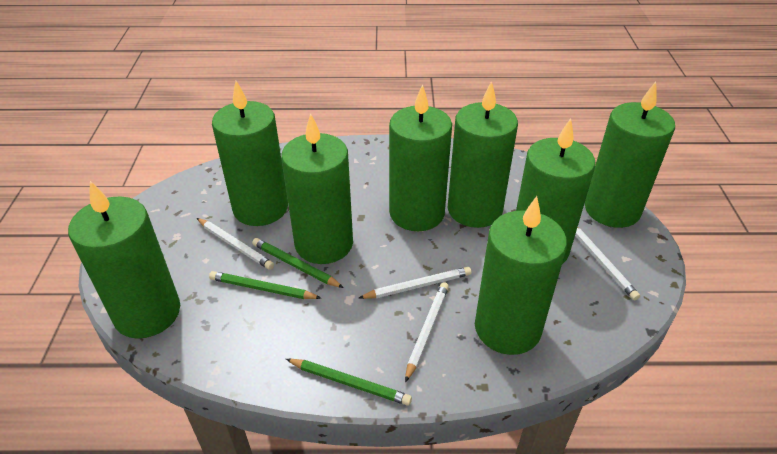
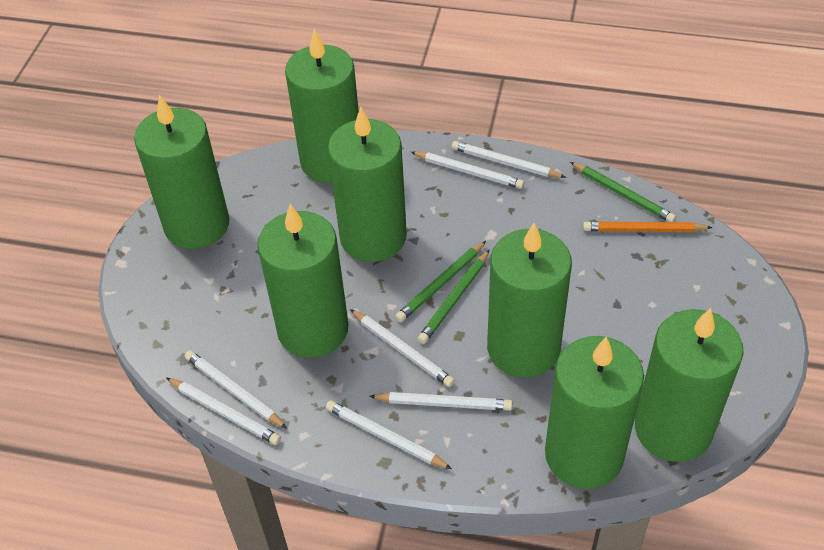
green candle: 8 -> 7
orange pencil: 0 -> 1
white pencil: 4 -> 7

